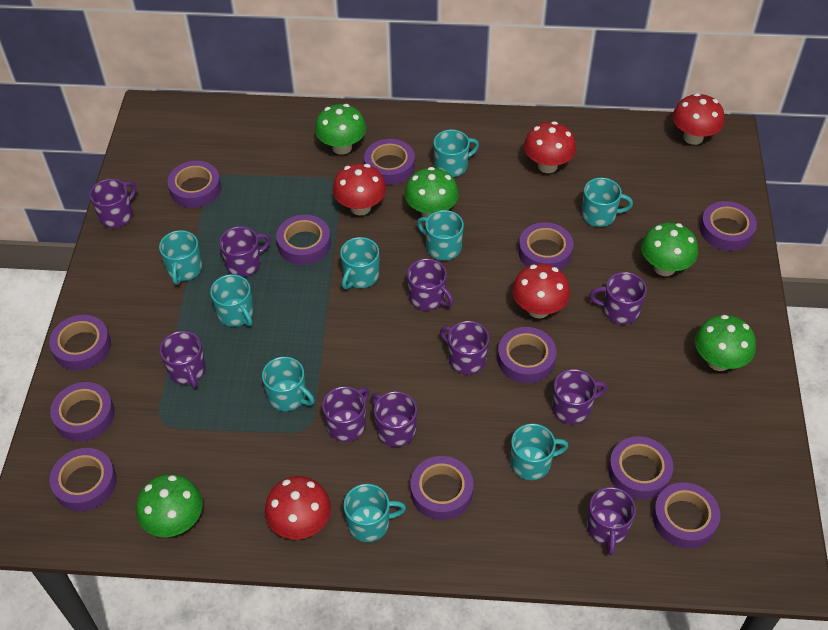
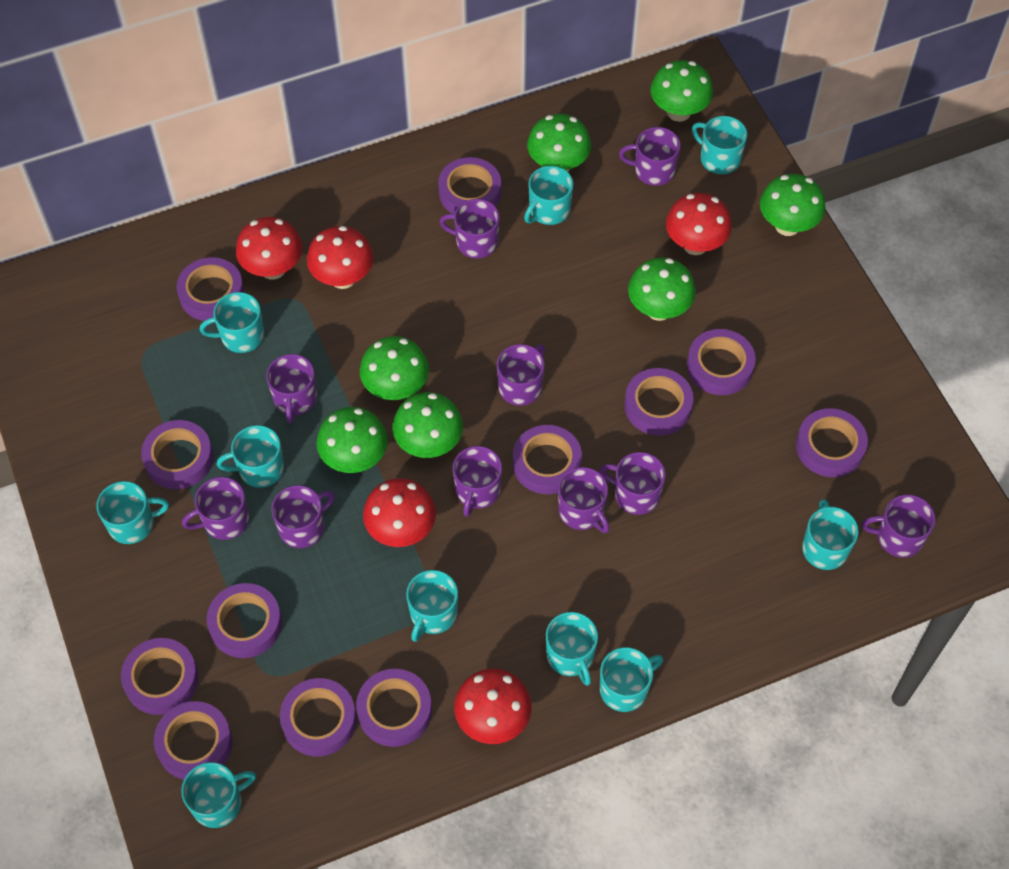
green mushroom: 5 -> 7
turquoise mug: 9 -> 10

